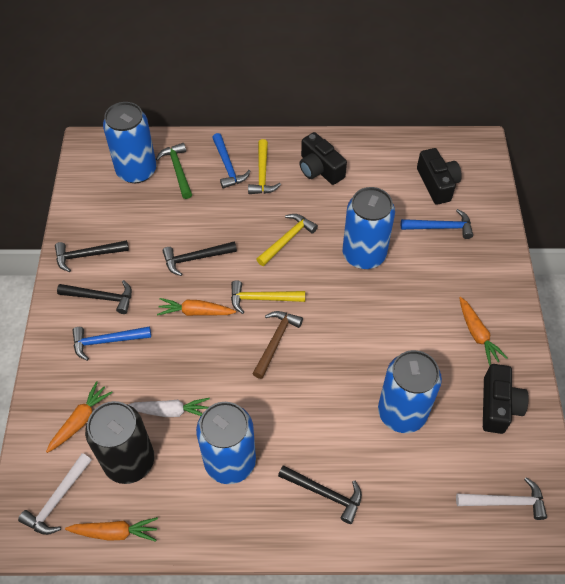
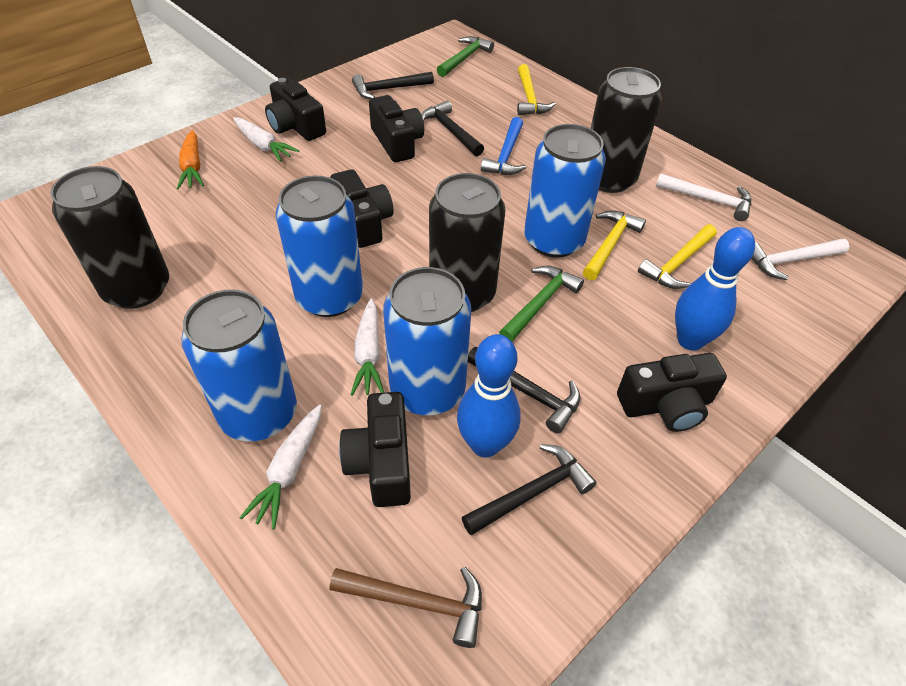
black camera: 3 -> 5
black can: 1 -> 3
blue bowling pin: 0 -> 2
blue hammer: 3 -> 1
green hammer: 1 -> 2
orange carrot: 4 -> 1
white carrot: 1 -> 3

